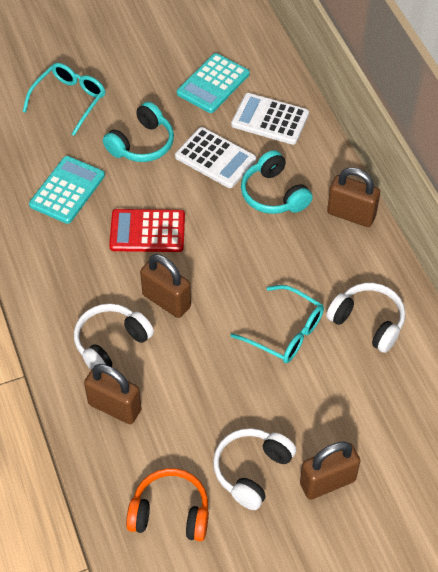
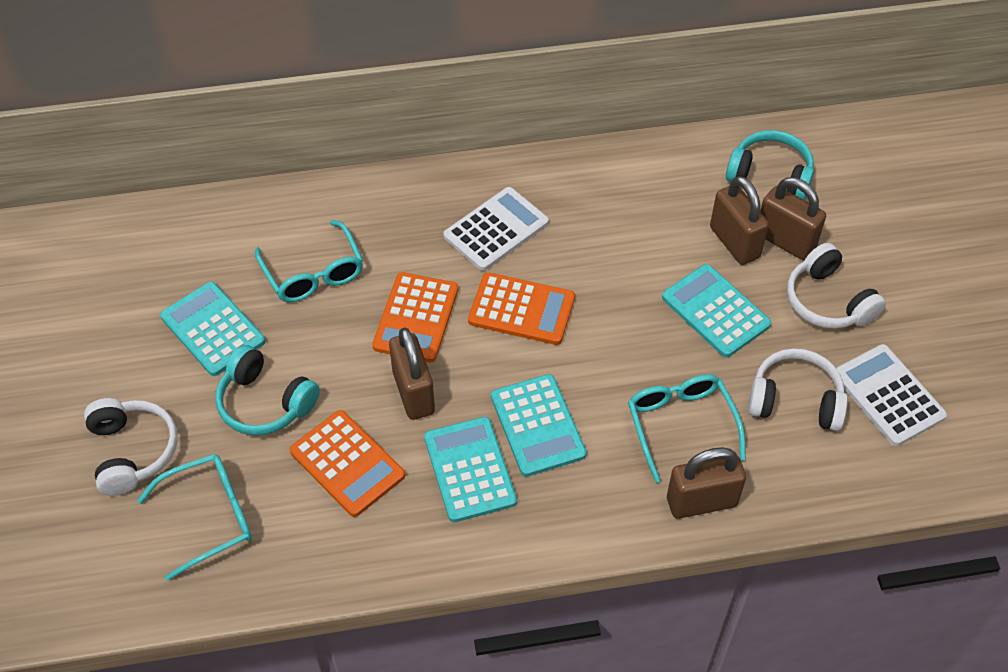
orange calculator: 0 -> 3
orange headphones: 1 -> 0
red calculator: 1 -> 0
turquoise calculator: 2 -> 4
turquoise glasses: 2 -> 3

